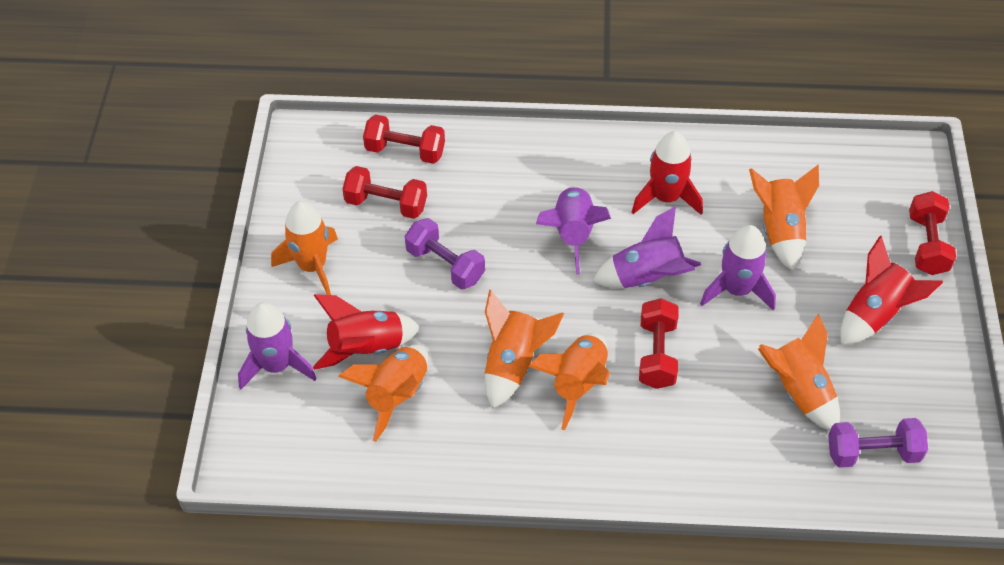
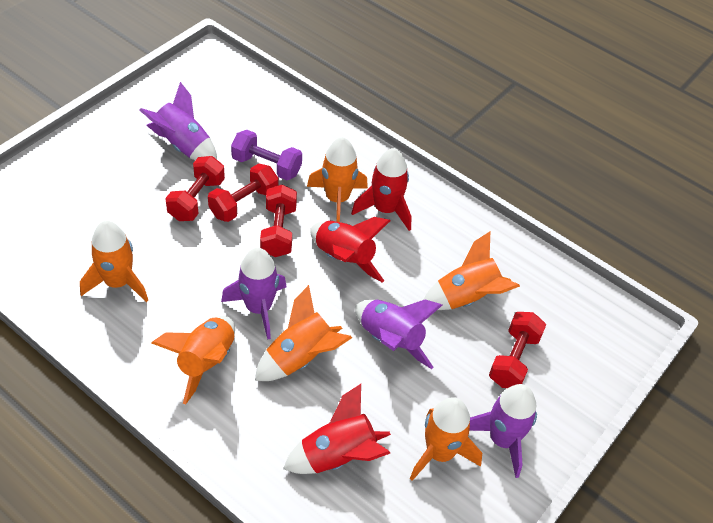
purple dumbbell: 2 -> 1

